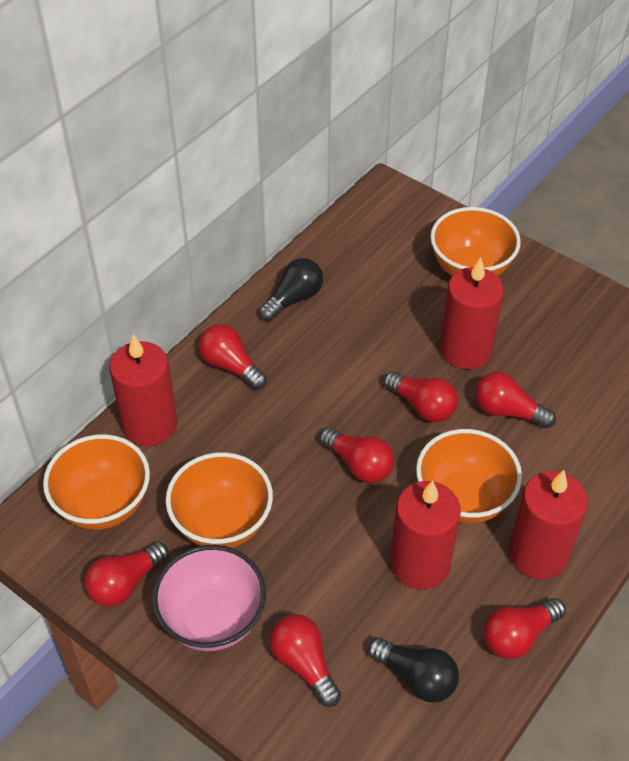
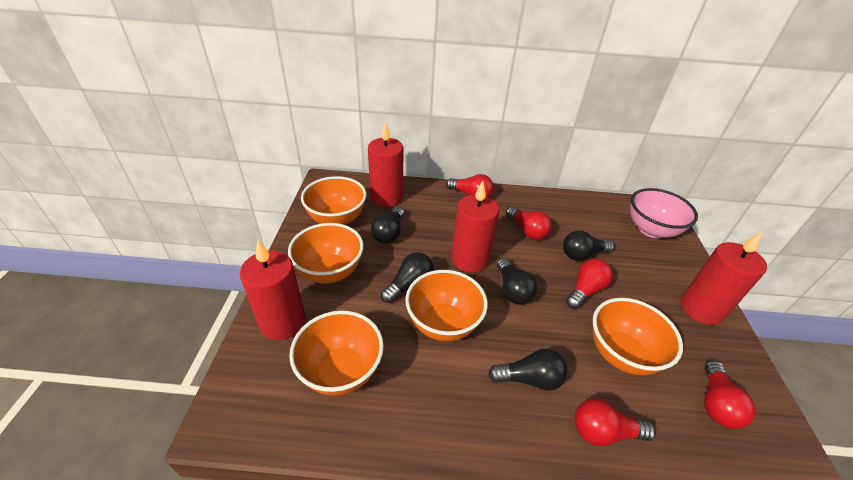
black light bulb: 2 -> 5
orange bowl: 4 -> 5
red light bulb: 7 -> 5

